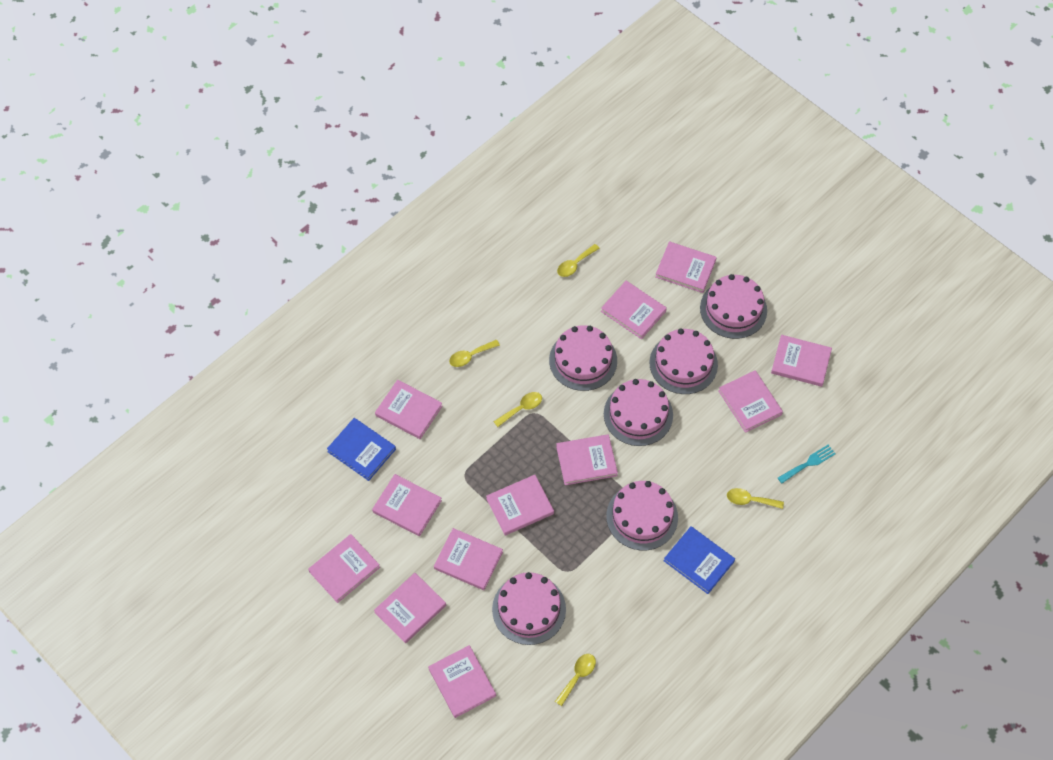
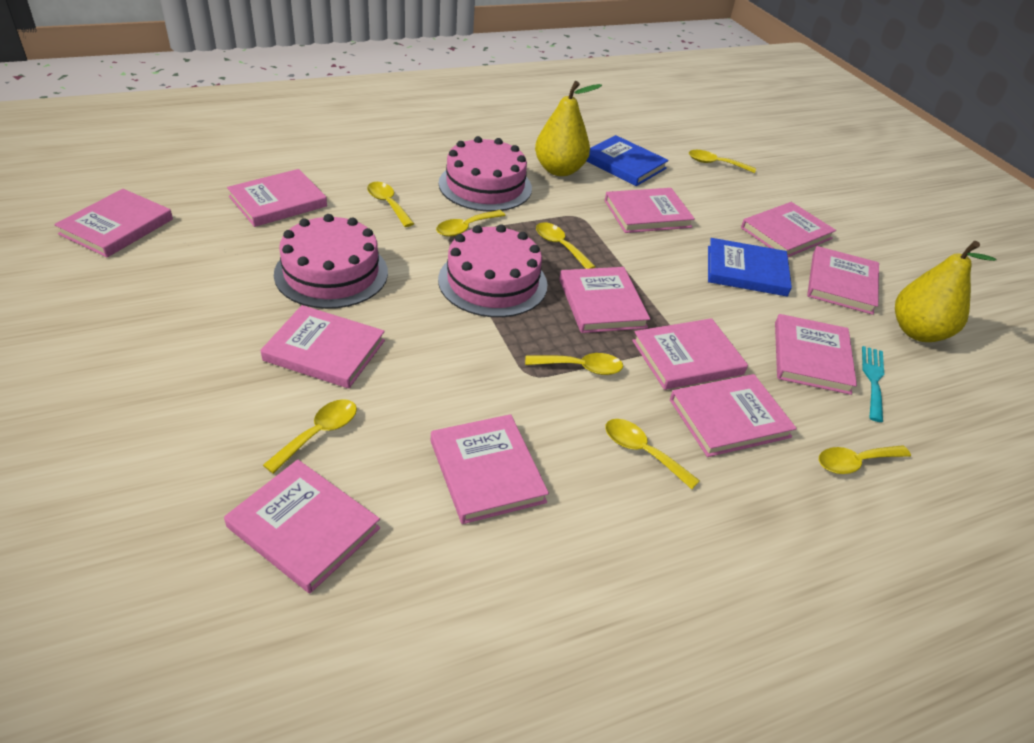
pink cake: 6 -> 3
yellow pear: 0 -> 2
yellow spoon: 5 -> 8

